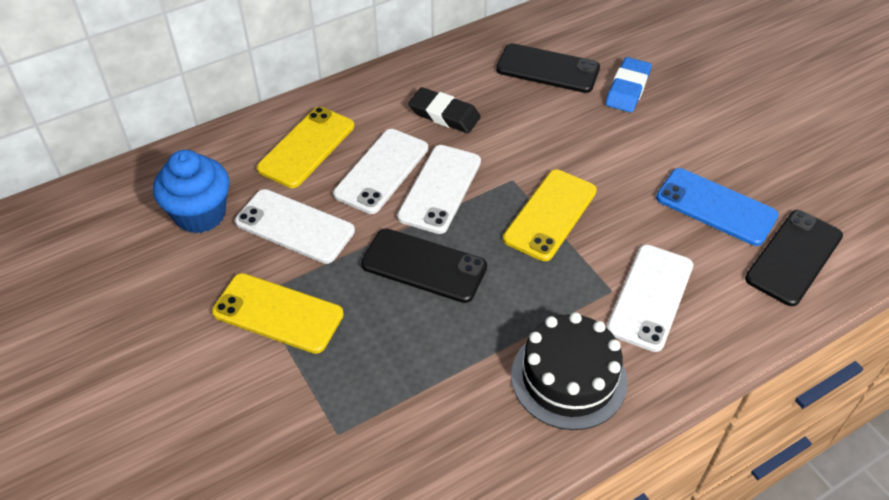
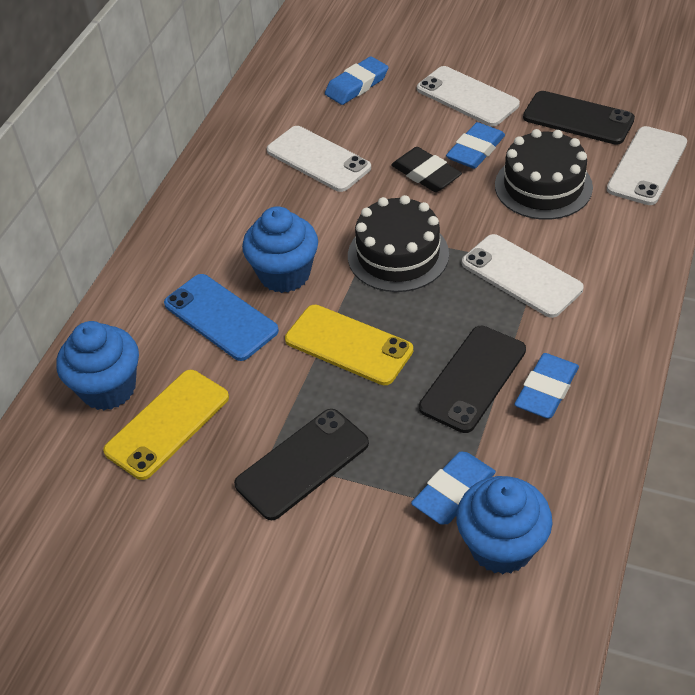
black cake: 1 -> 2
blue cupcake: 1 -> 3
blue eraser: 1 -> 4
yellow phone: 3 -> 2

